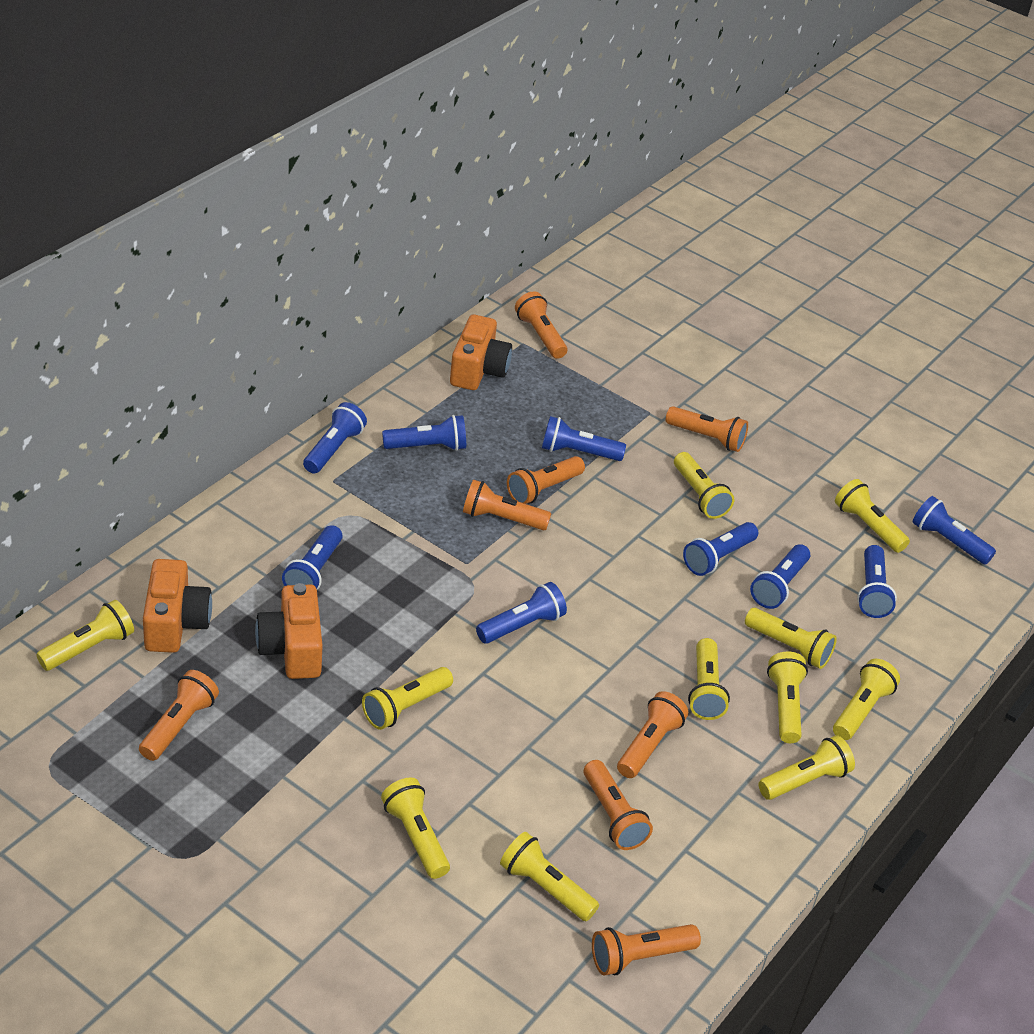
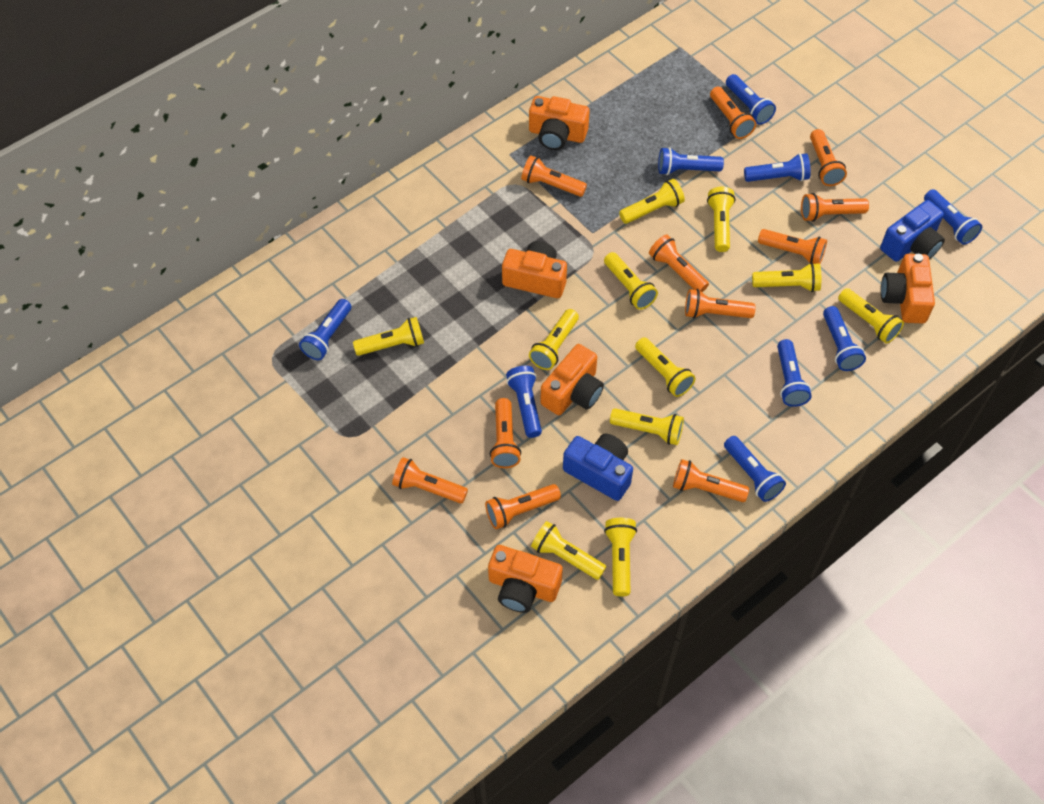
blue camera: 0 -> 2
orange camera: 3 -> 5
orange flashlight: 8 -> 11

